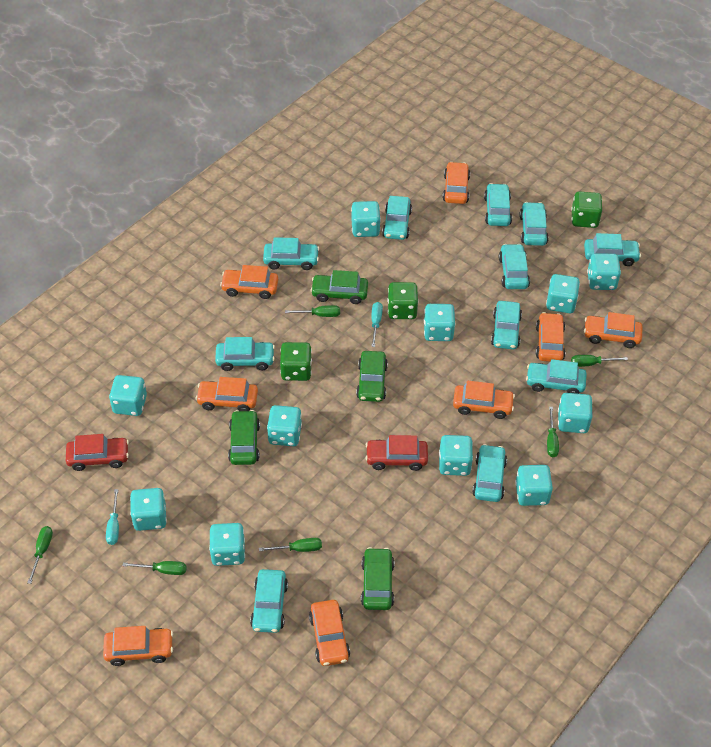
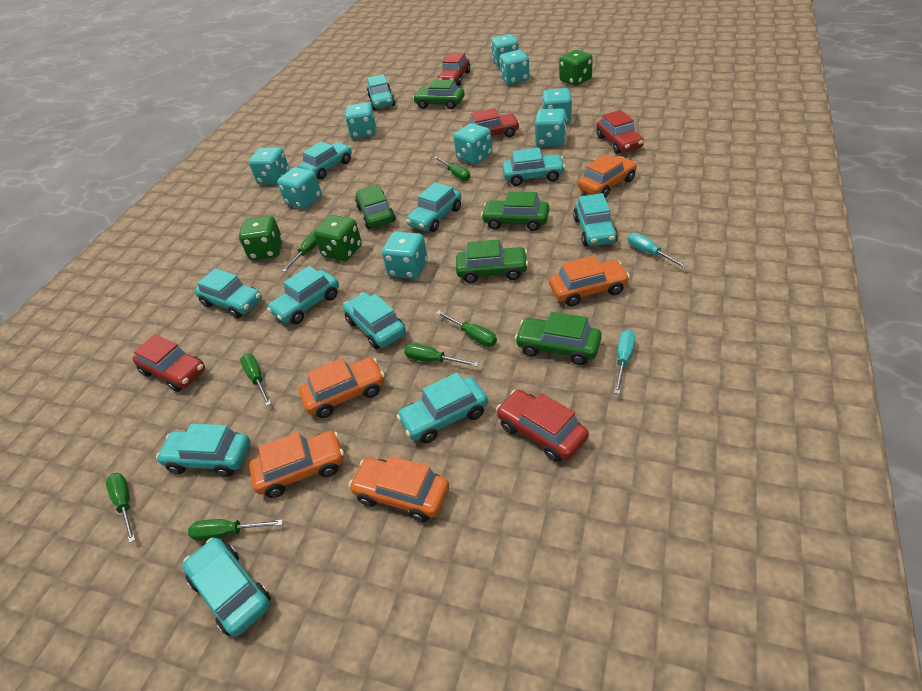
green car: 4 -> 5
green screwdriver: 6 -> 7
orange car: 8 -> 5
red car: 2 -> 5
turquoise dice: 11 -> 9

